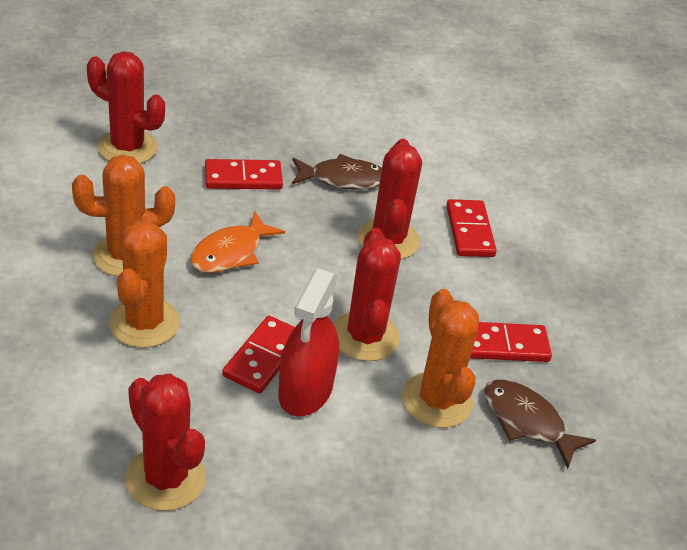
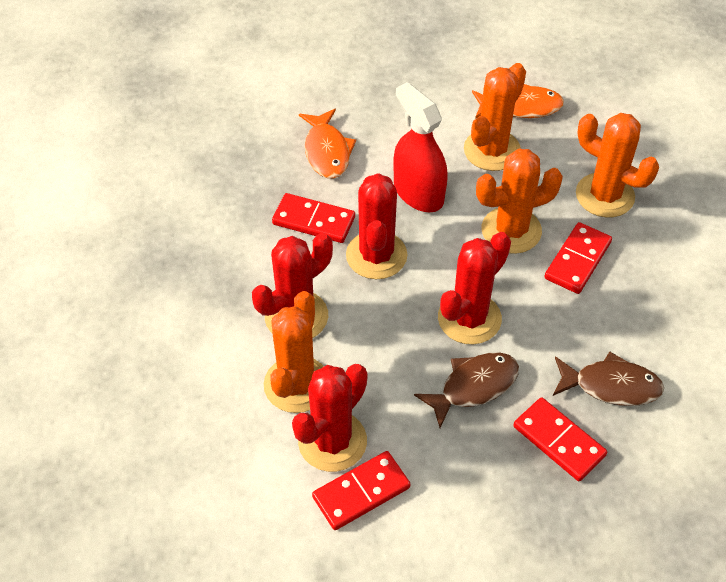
orange cactus: 3 -> 4
orange fish: 1 -> 2

